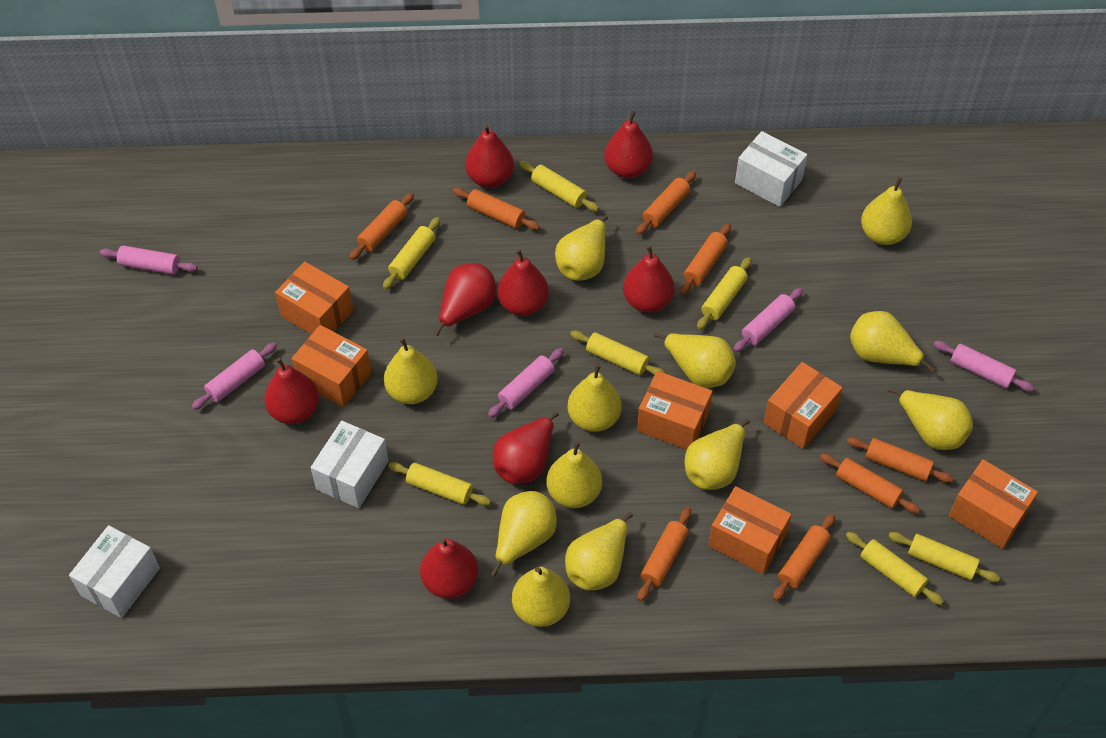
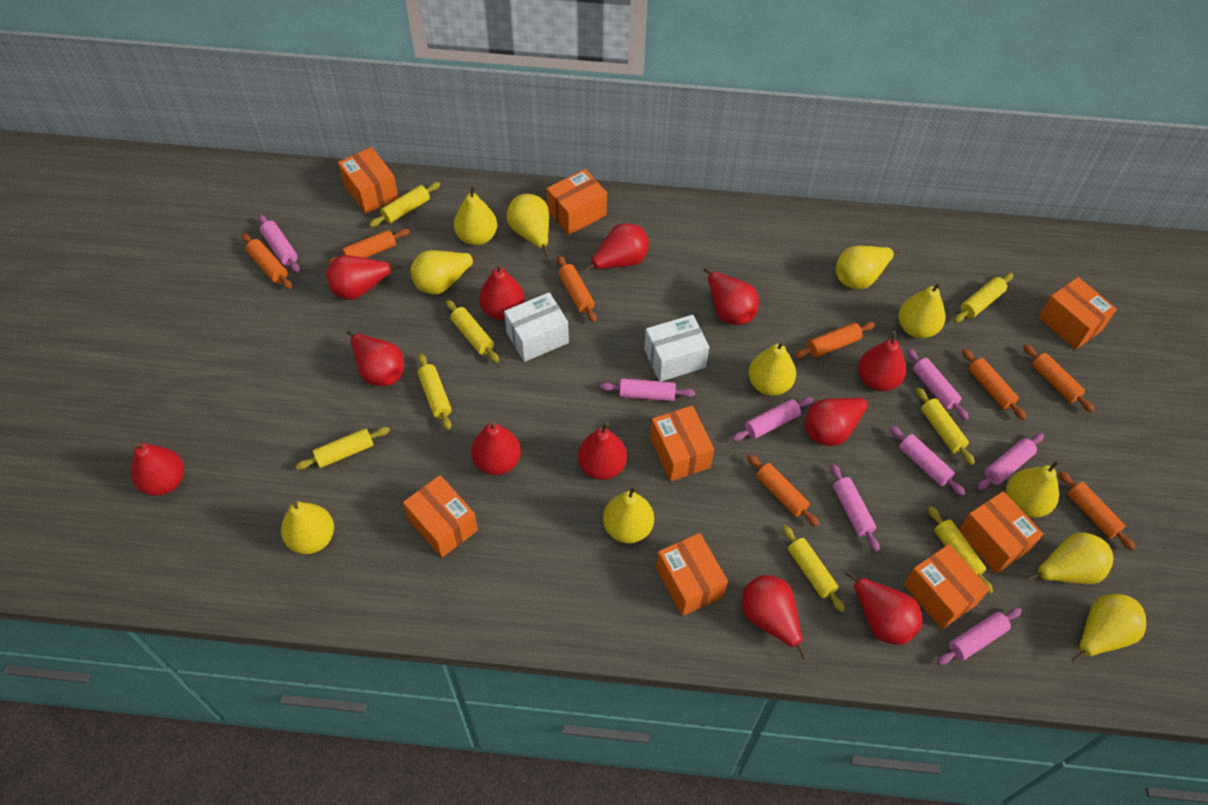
orange box: 6 -> 8
pink rolling pin: 5 -> 8
red pear: 8 -> 12
white box: 3 -> 2
yellow pear: 12 -> 11
yellow rolling pin: 7 -> 8

